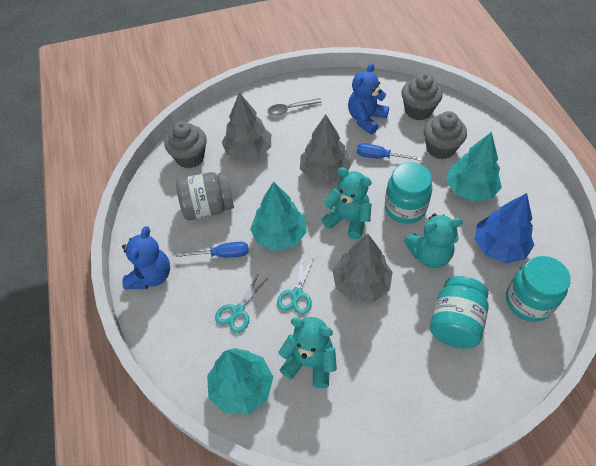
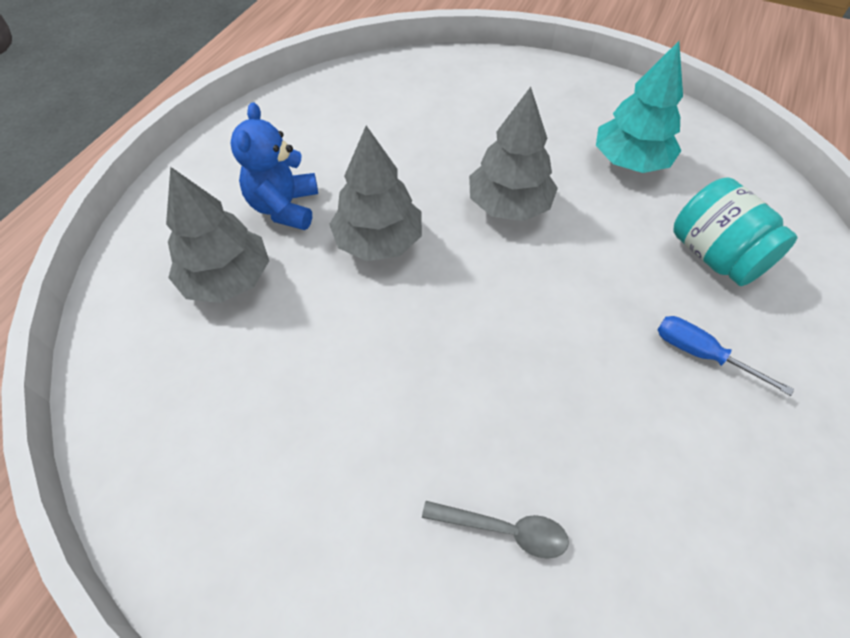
blue screwdriver: 2 -> 1
blue teddy bear: 2 -> 1
blue tree: 1 -> 0
grey cupcake: 3 -> 0
grey jar: 1 -> 0
turquoise jar: 3 -> 1
turquoise scissors: 2 -> 0
turquoise teddy bear: 3 -> 0
turquoise tree: 3 -> 1

